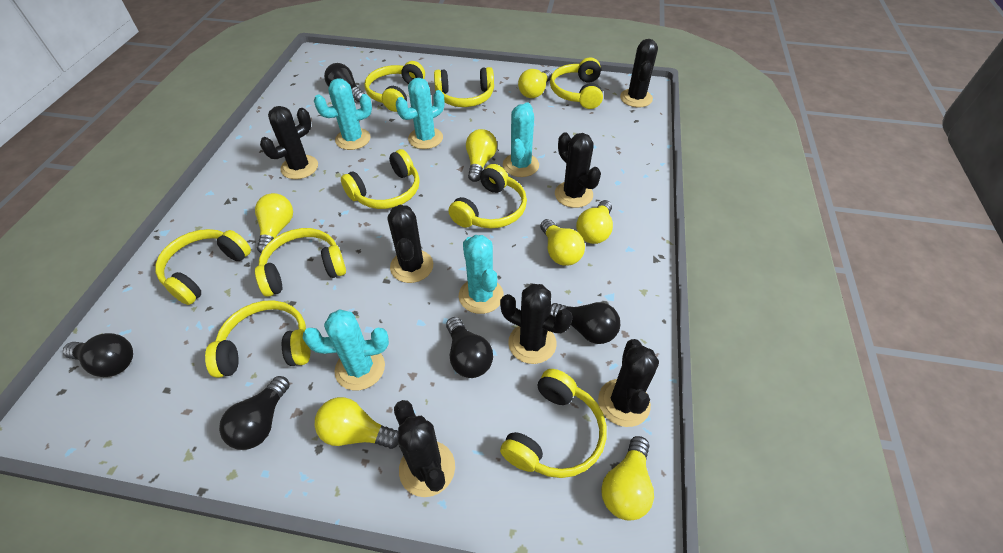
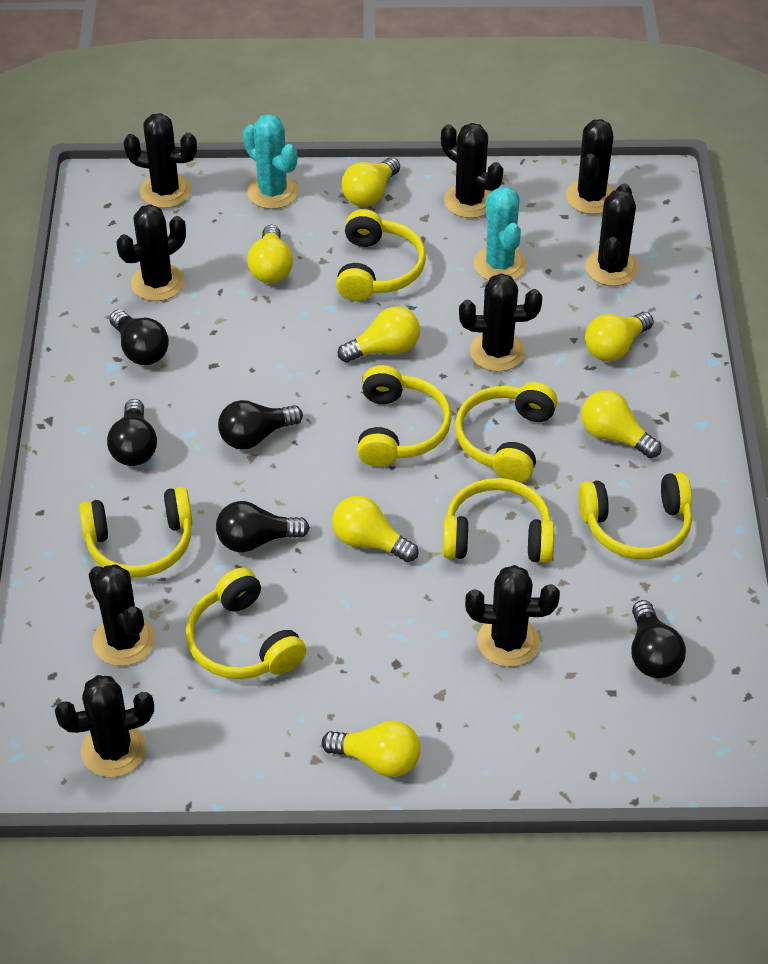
black cactus: 7 -> 9
turquoise cactus: 5 -> 2
yellow headphones: 9 -> 7

